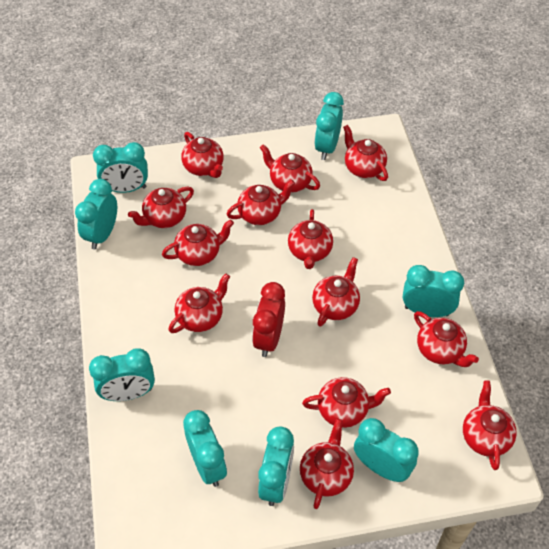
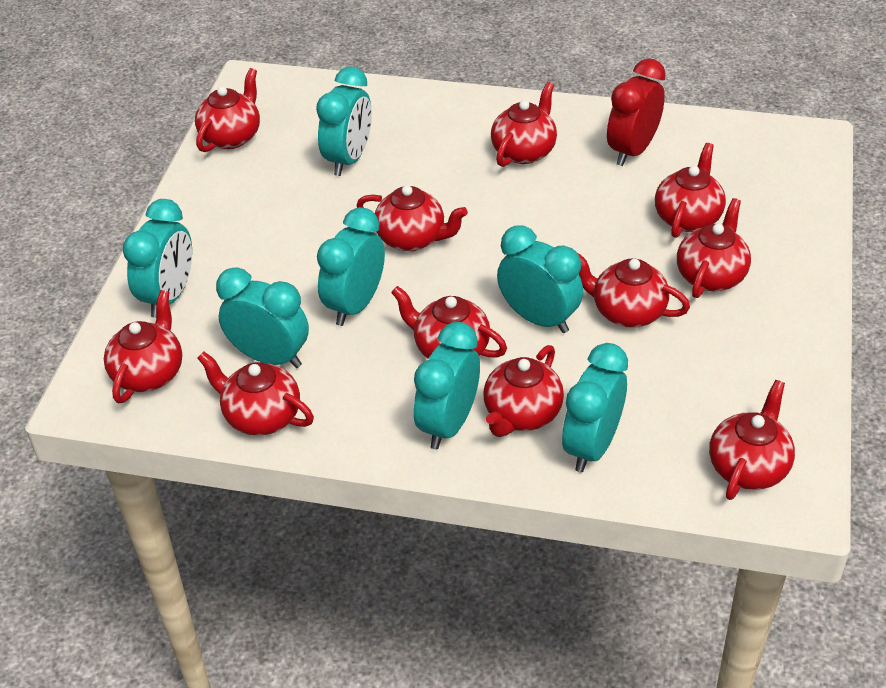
red teapot: 13 -> 11
turquoise clock: 8 -> 7

